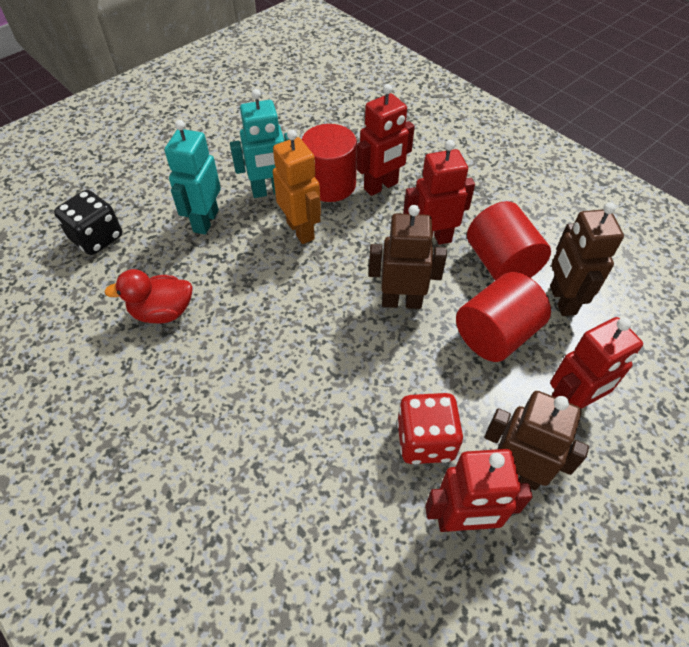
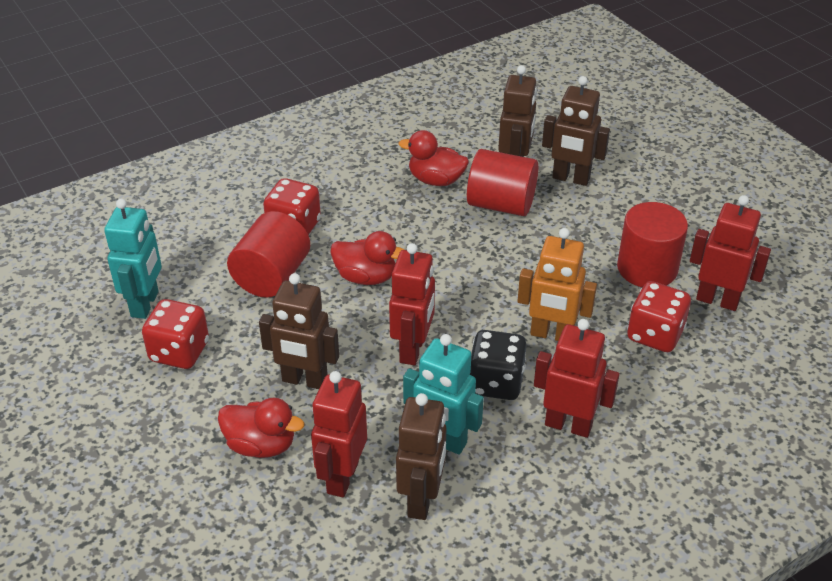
brown robot: 3 -> 4
red dice: 1 -> 3
red duck: 1 -> 3

